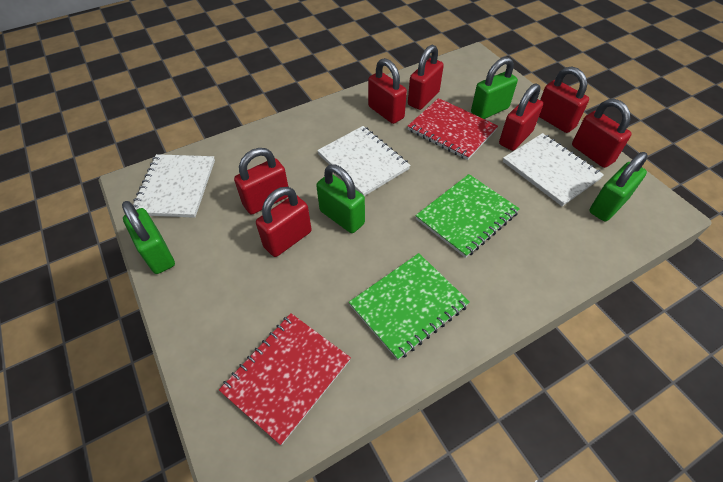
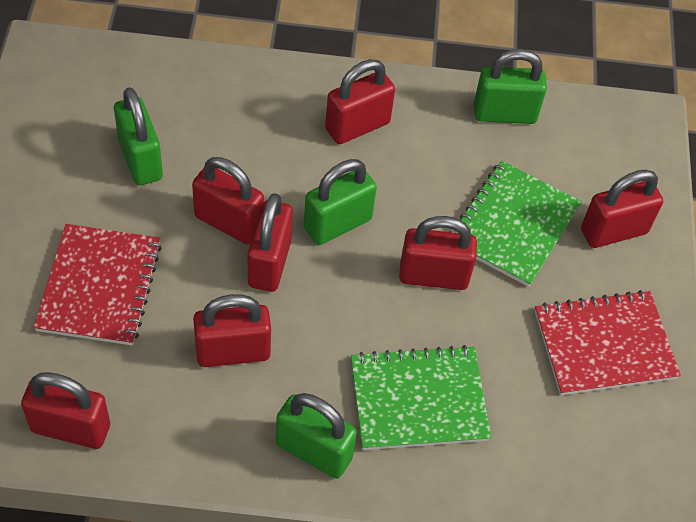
white notebook: 3 -> 0

